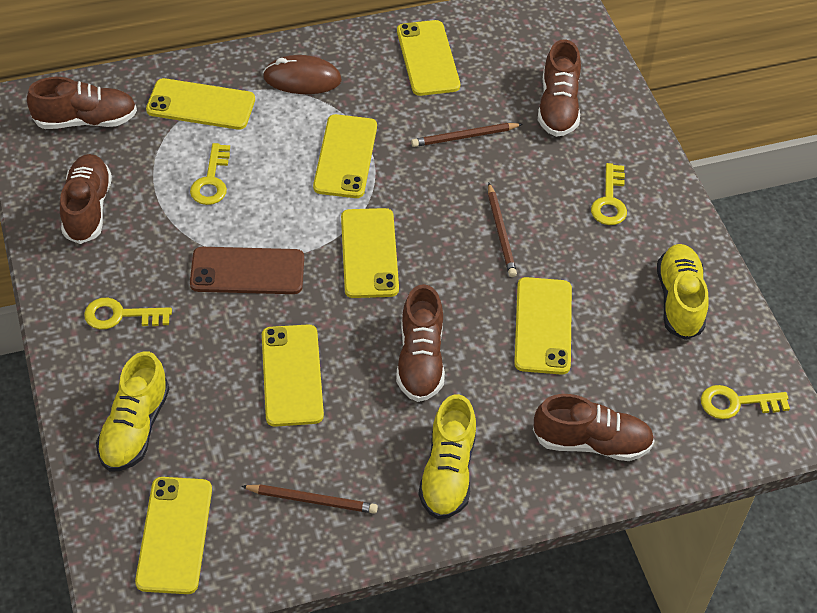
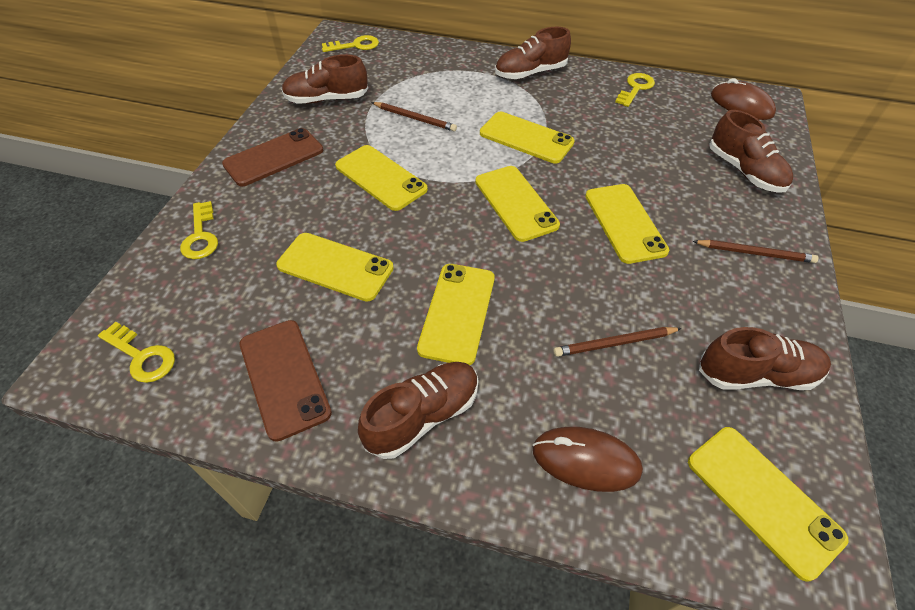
brown mouse: 1 -> 2
brown phone: 1 -> 2
yellow shoe: 3 -> 0

